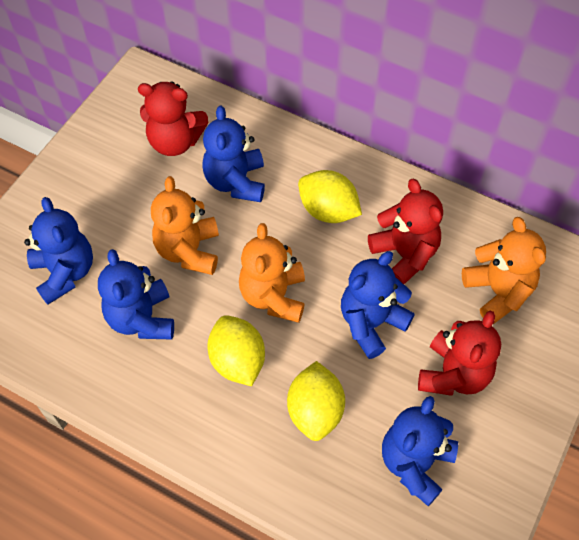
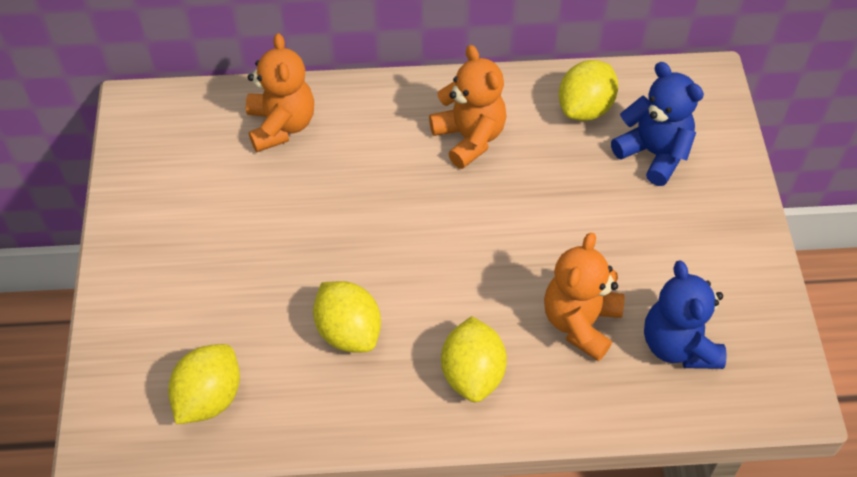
blue teddy bear: 5 -> 2
red teddy bear: 3 -> 0
yellow lemon: 3 -> 4

